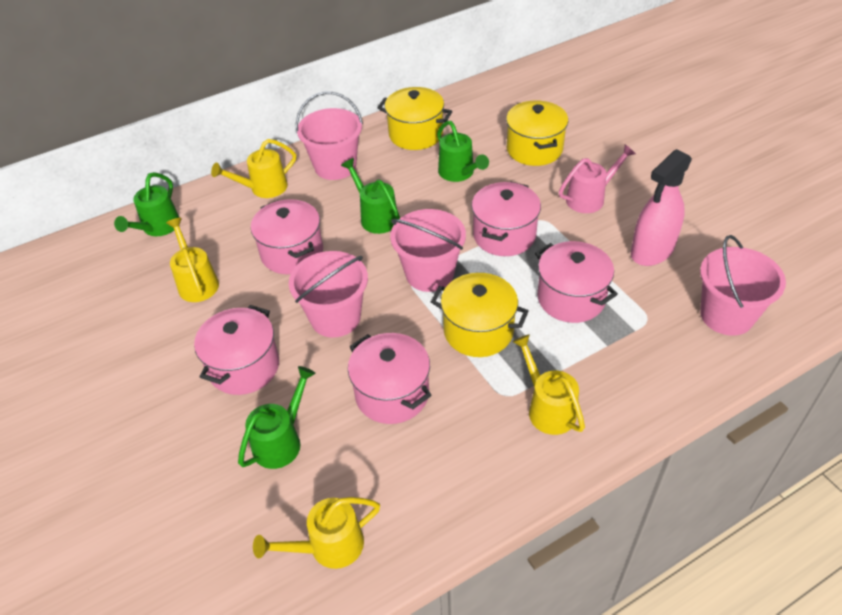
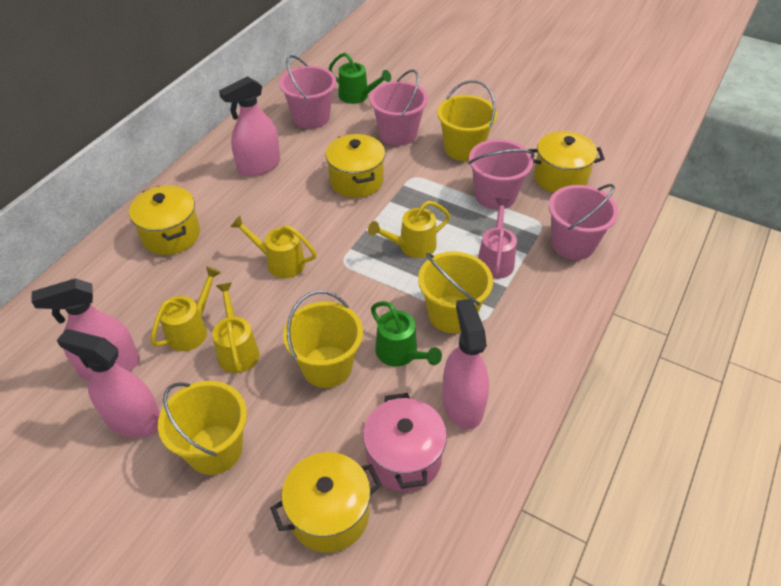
green watering can: 4 -> 2
pink pot: 5 -> 1
pink spray bottle: 1 -> 4
yellow bucket: 0 -> 4
yellow pot: 3 -> 4

